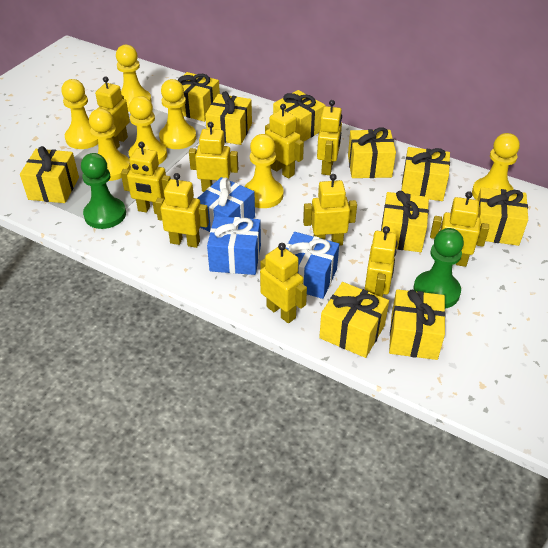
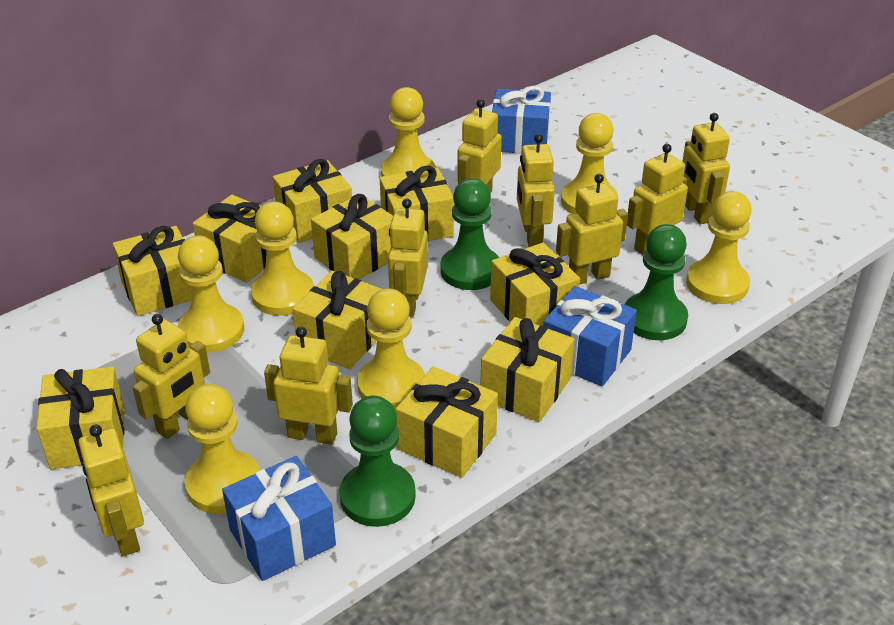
green pawn: 2 -> 3
yellow robot: 10 -> 9

